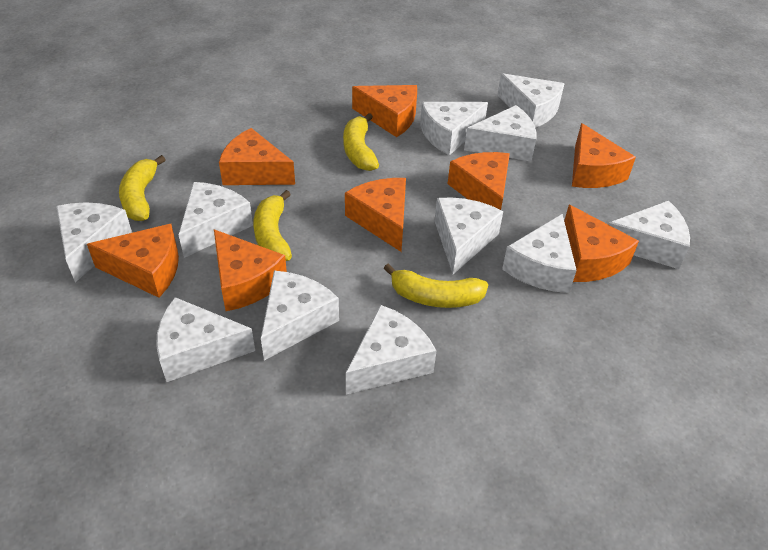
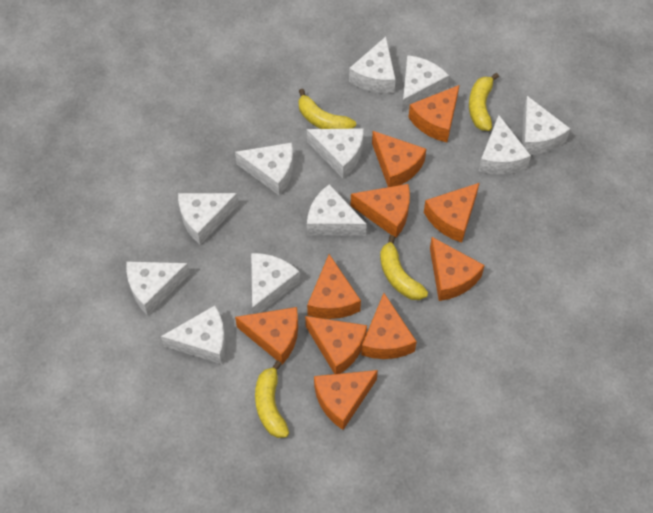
orange cheese: 8 -> 10

